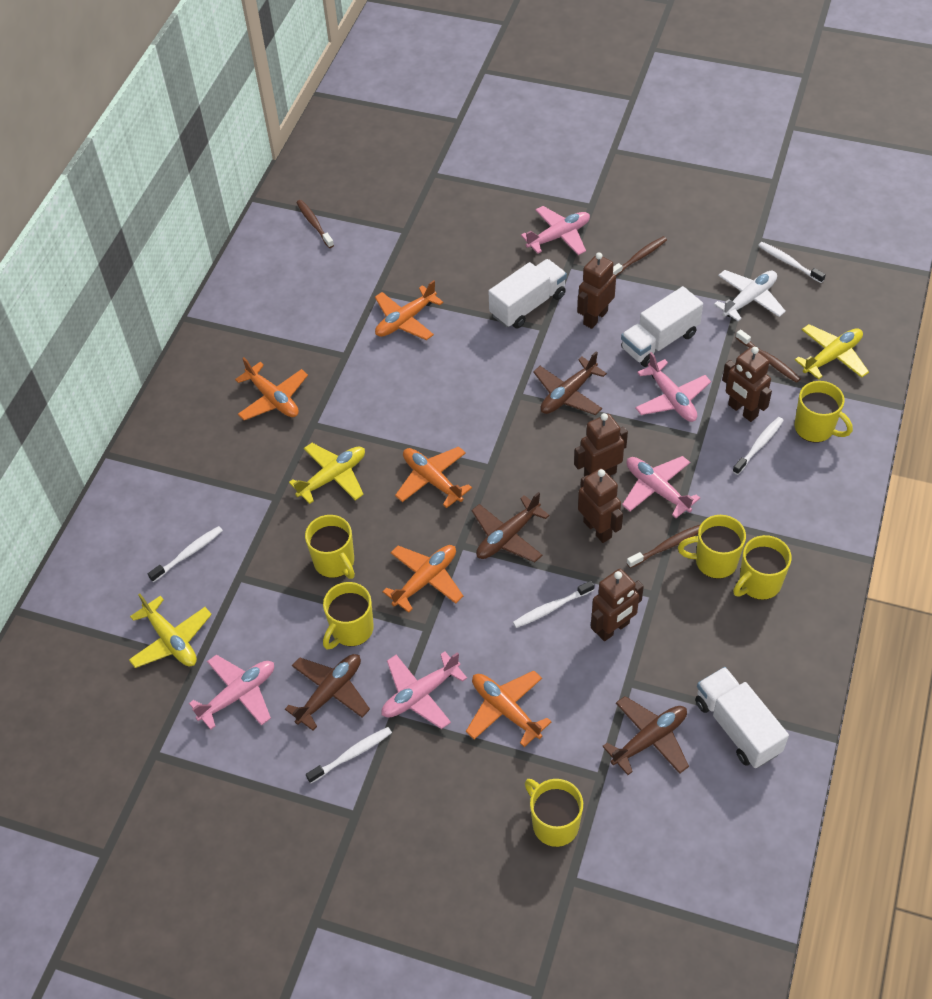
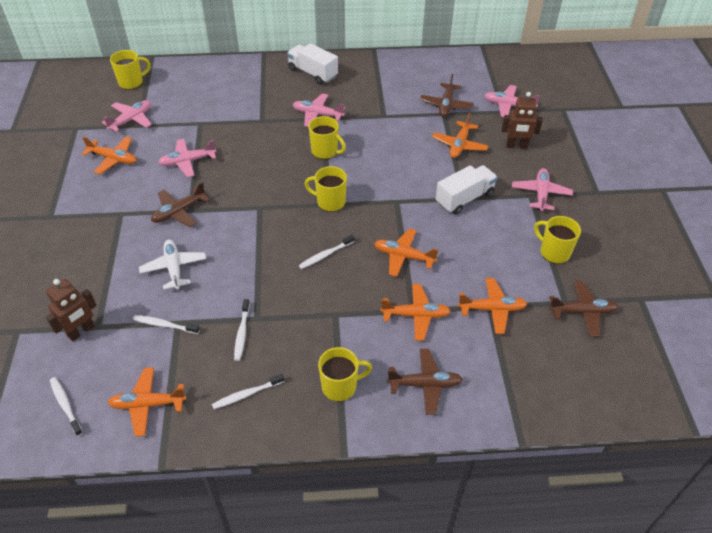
brown robot: 5 -> 2
brown toothbrush: 4 -> 0
orange plane: 5 -> 6
white truck: 3 -> 2
yellow mug: 6 -> 5
yellow plane: 3 -> 0

